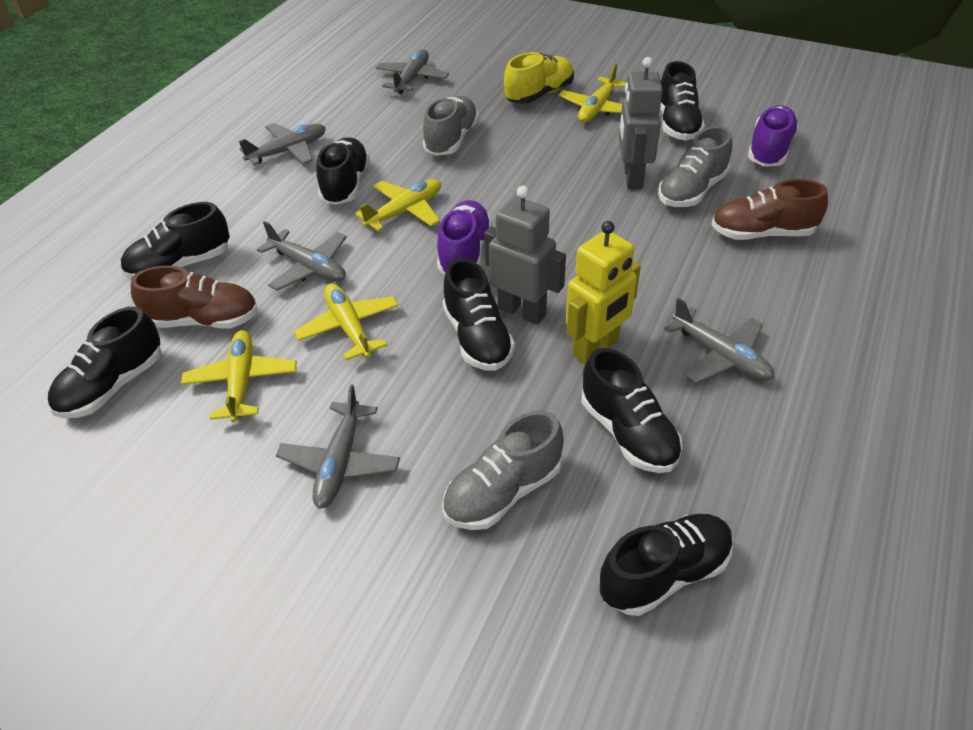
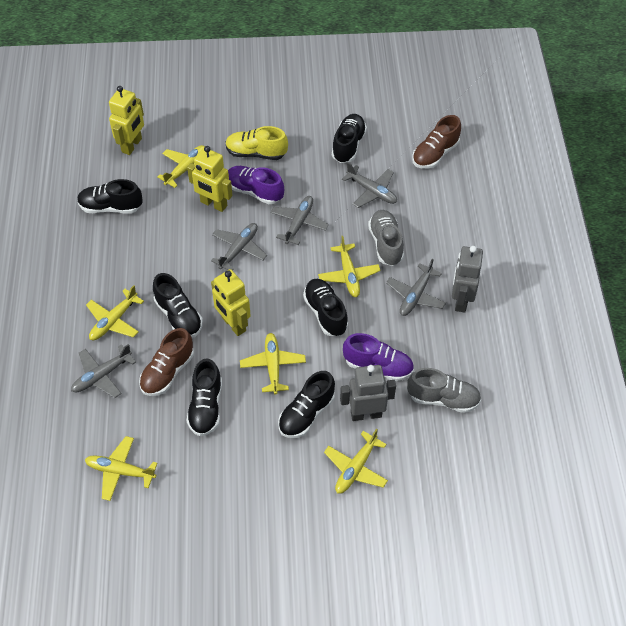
black shoe: 7 -> 6
grey shoe: 3 -> 2
yellow plane: 4 -> 6
yellow robot: 1 -> 3

